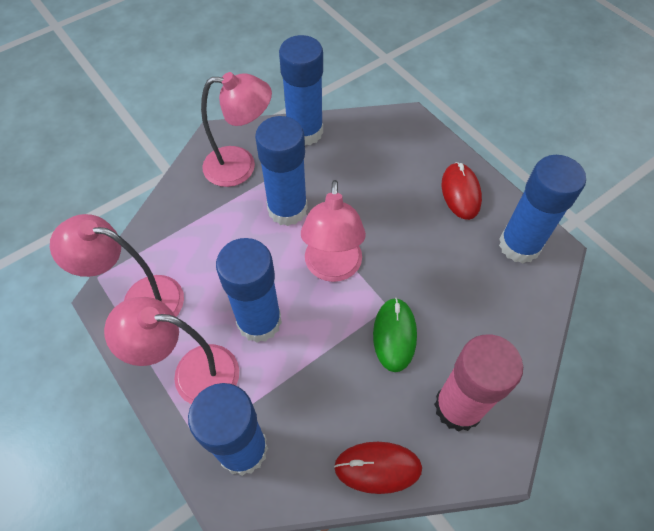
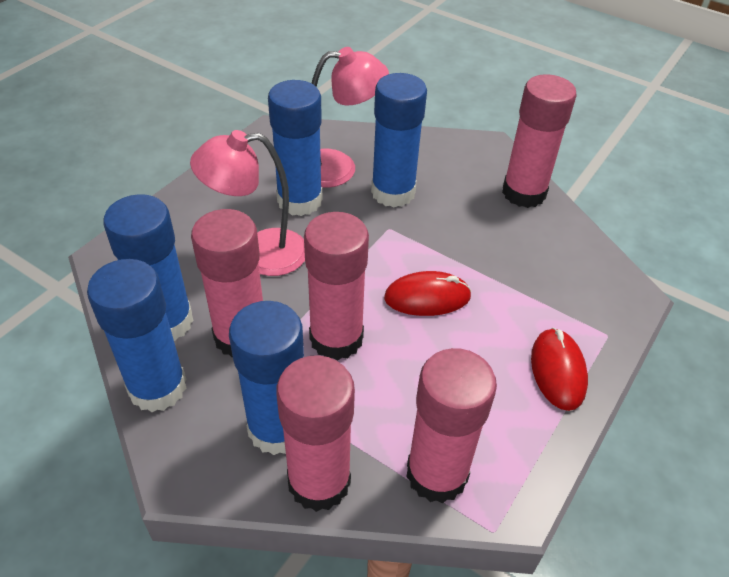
green mouse: 1 -> 0
pink glue stick: 1 -> 5
pink lamp: 4 -> 2

